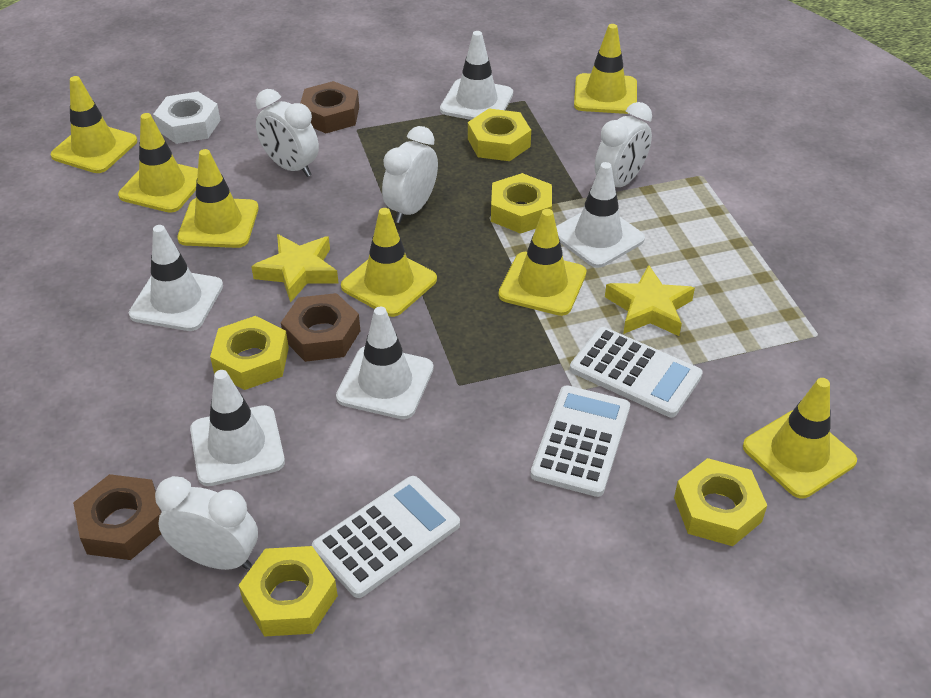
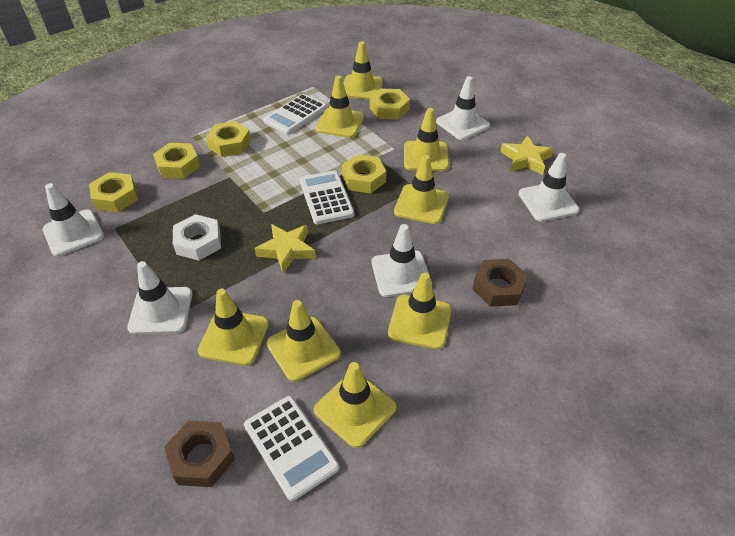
brown nut: 3 -> 2
white clock: 4 -> 0
yellow traffic cone: 7 -> 8

